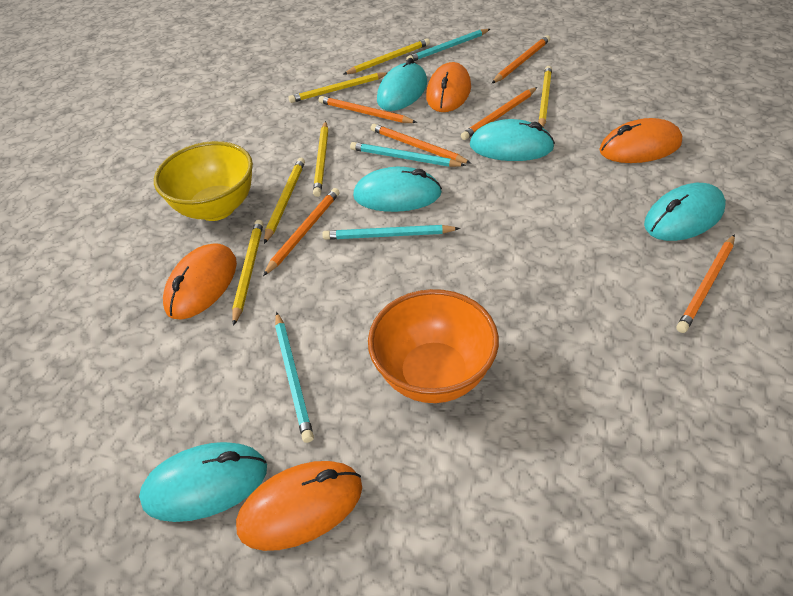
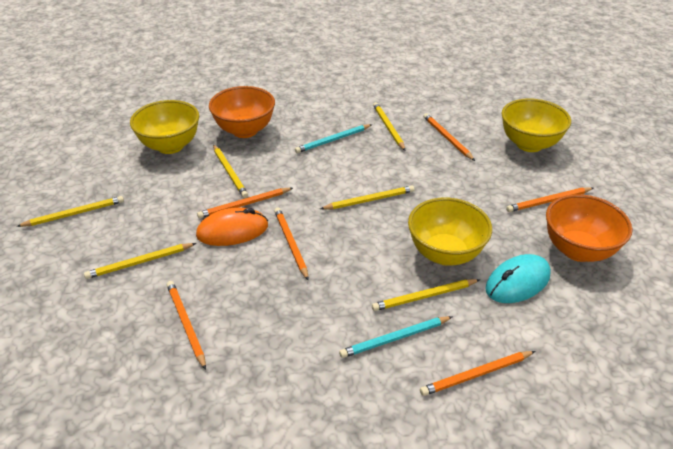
orange bowl: 1 -> 2
orange mouse: 4 -> 1
turquoise mouse: 5 -> 1
turquoise pencil: 4 -> 2
yellow bowl: 1 -> 3

